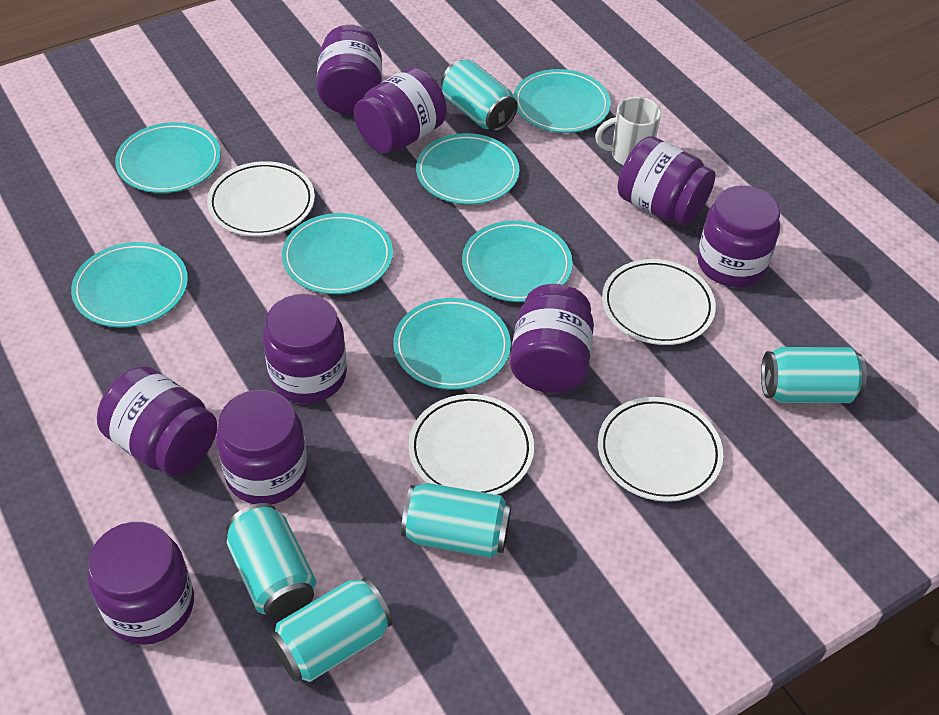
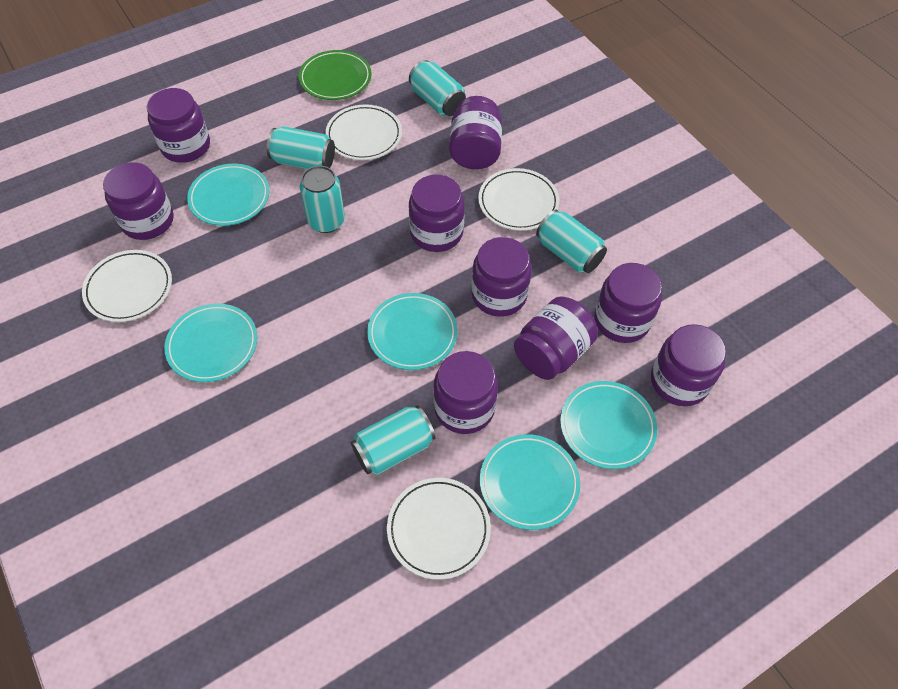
green plate: 0 -> 1
turquoise plate: 7 -> 5
white mug: 1 -> 0

